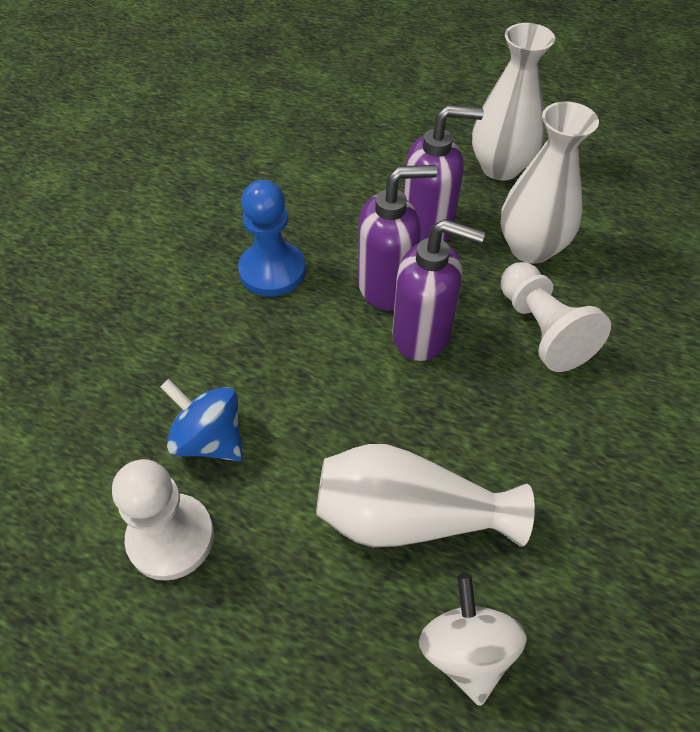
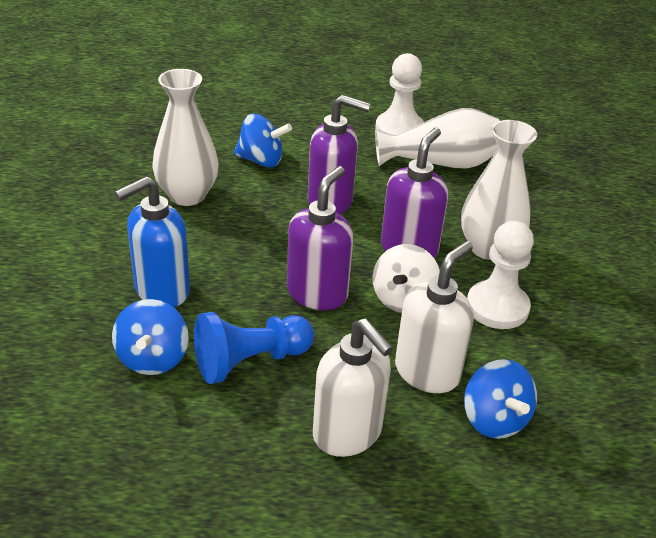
blue soap dispenser: 0 -> 1
blue spinning top: 1 -> 3
white soap dispenser: 0 -> 2

